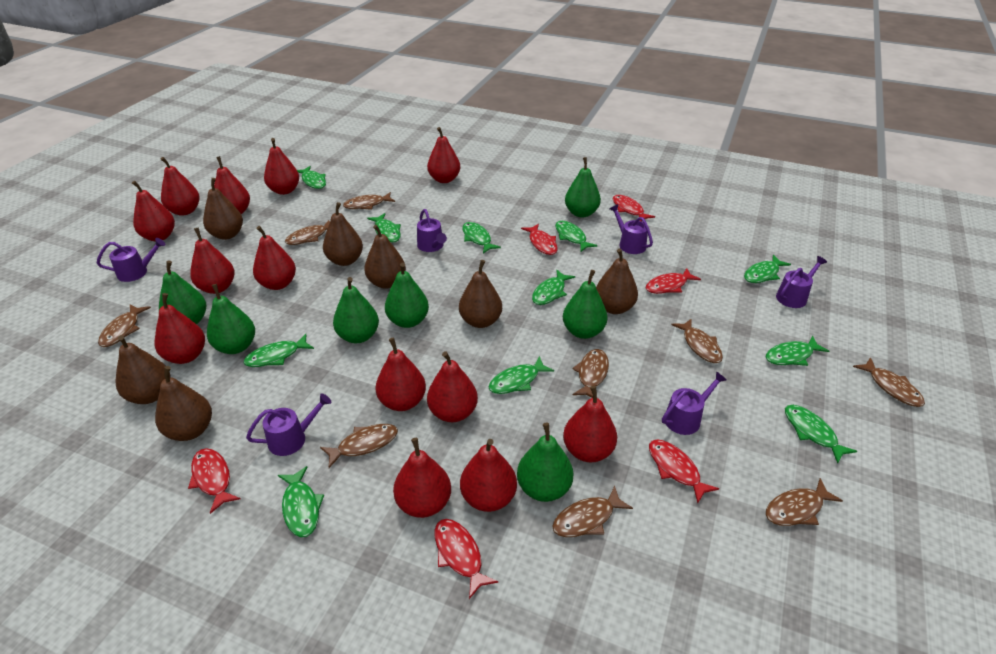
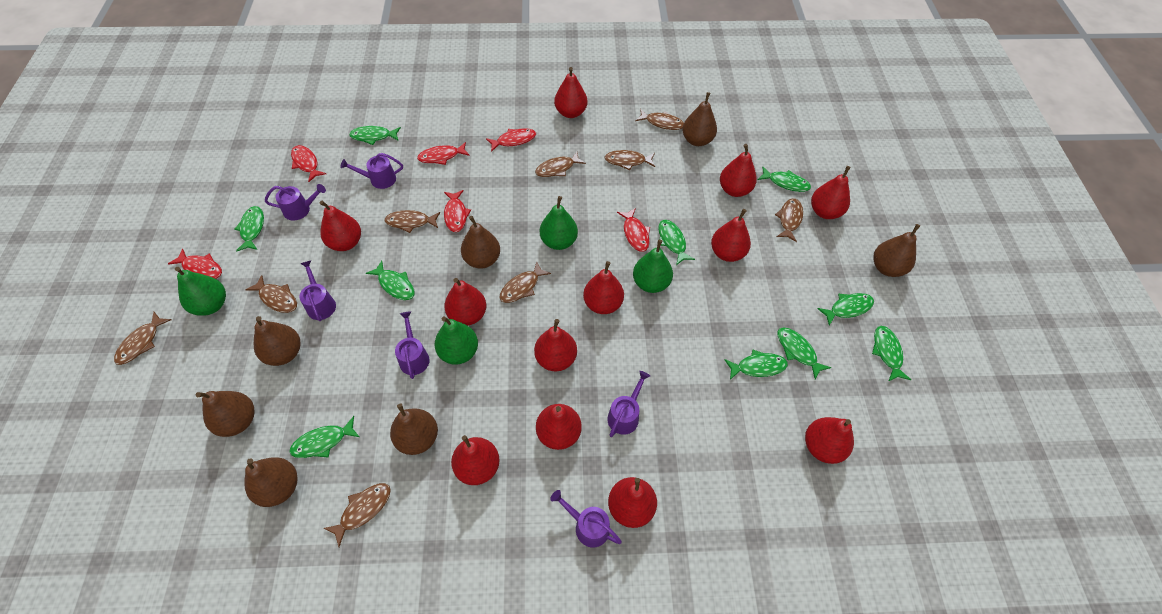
green fish: 11 -> 10
green pear: 7 -> 4
red pear: 13 -> 12

